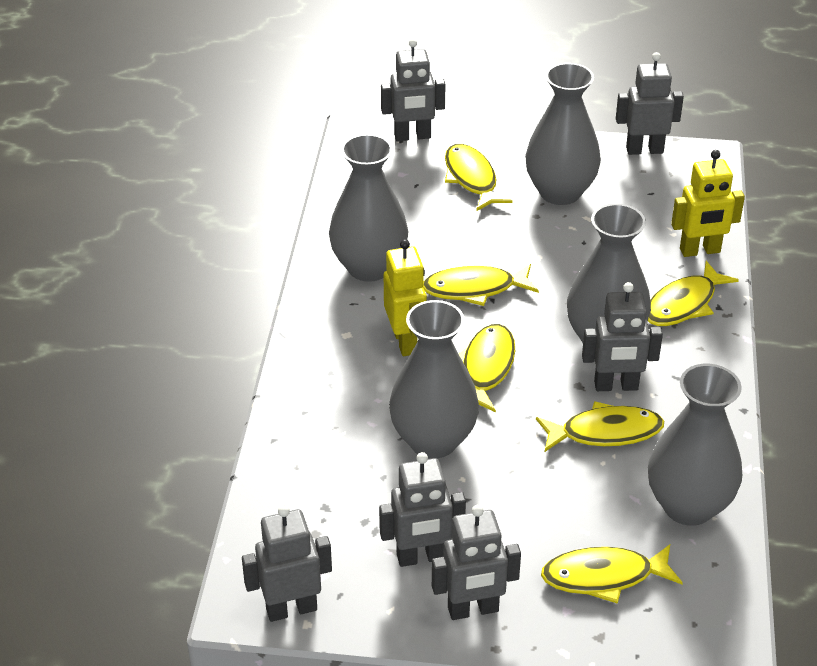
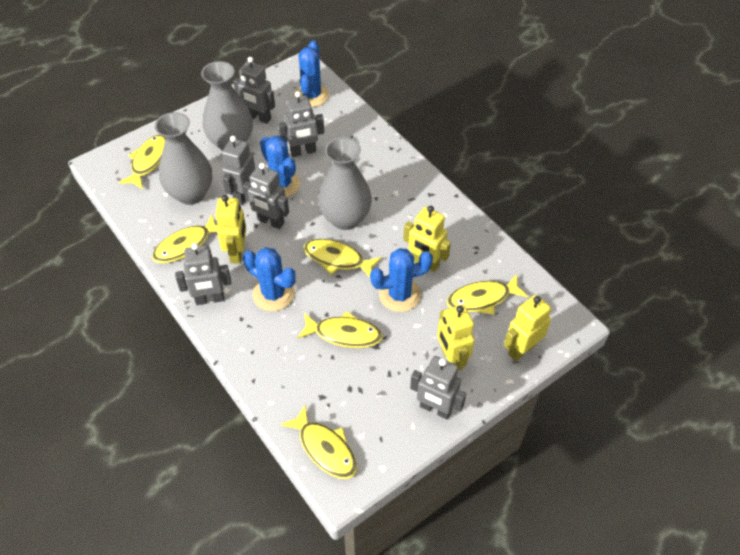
blue cactus: 0 -> 4
grey vase: 5 -> 3
yellow robot: 2 -> 4

